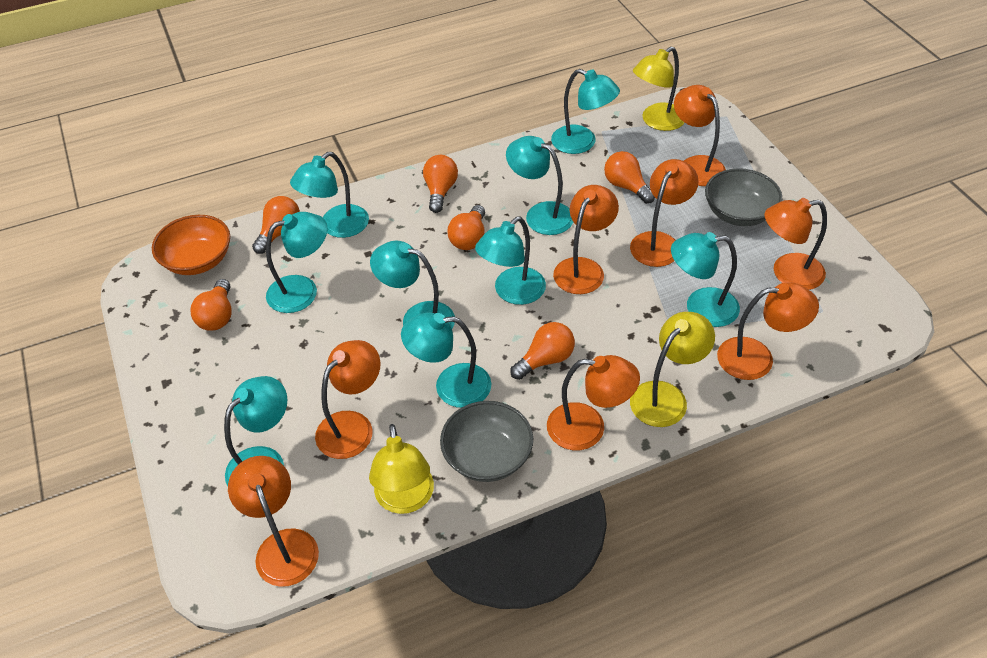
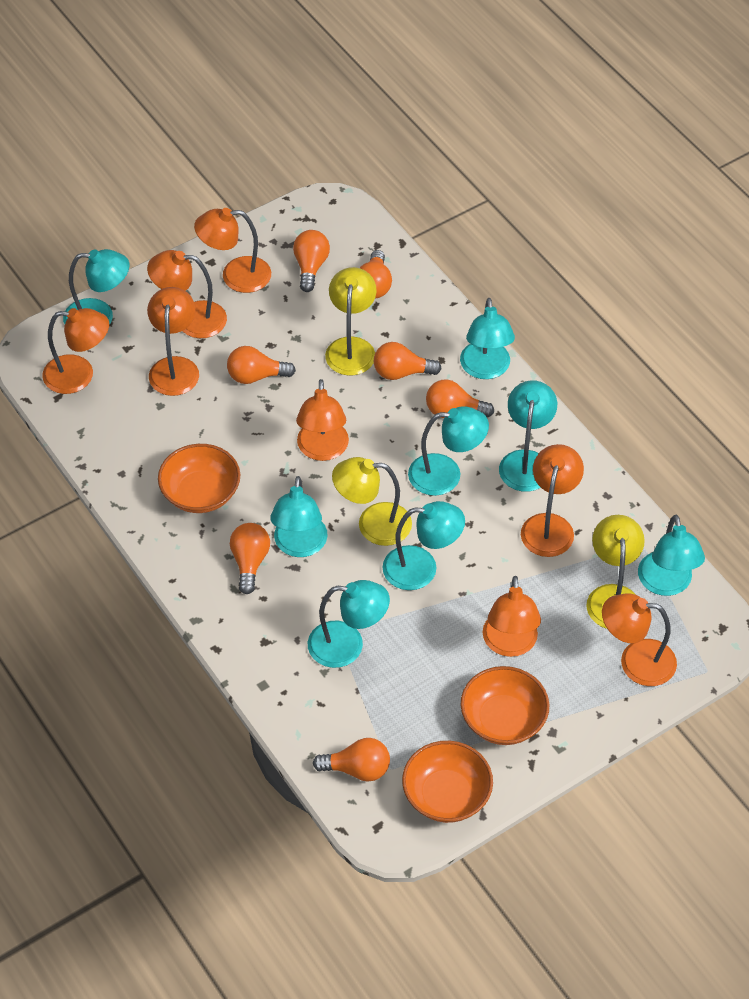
grey bowl: 2 -> 0
orange bowl: 1 -> 3
orange light bulb: 6 -> 7
turquoise lamp: 9 -> 8

